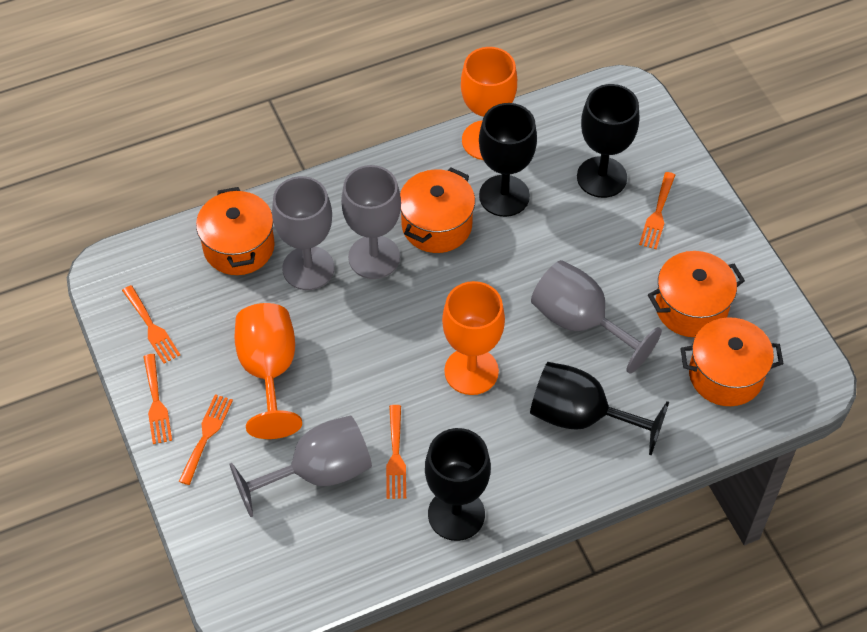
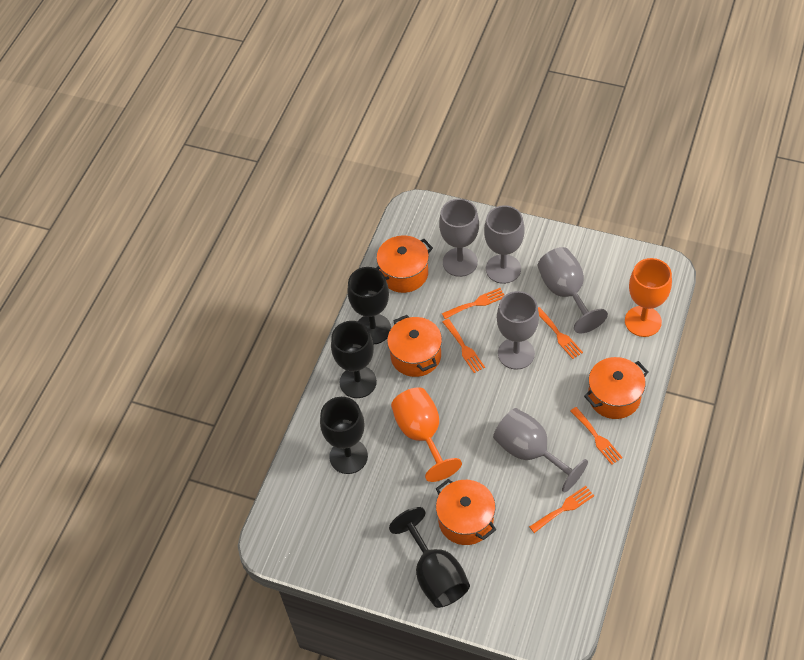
grey goblet: 4 -> 5
orange goblet: 3 -> 2

